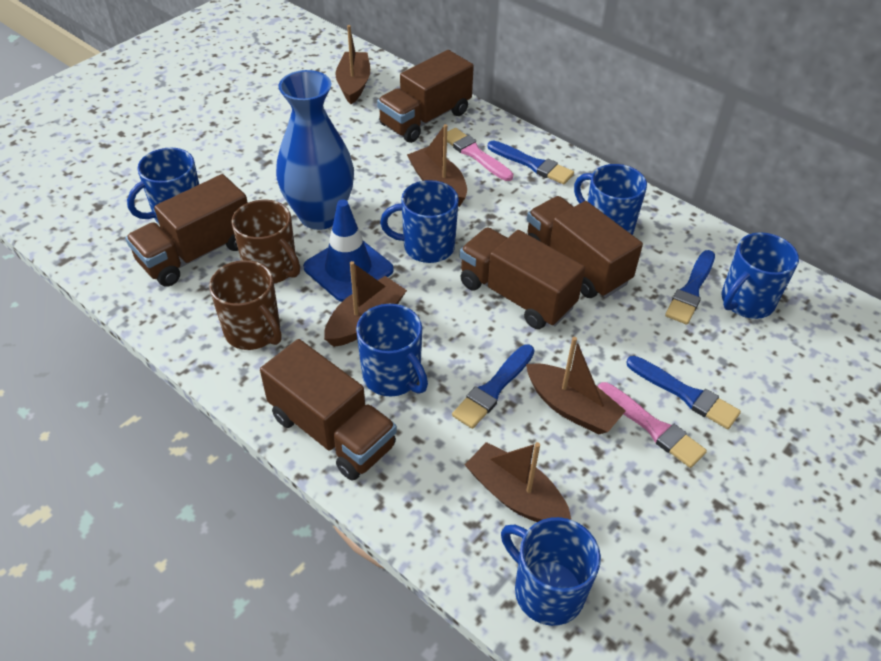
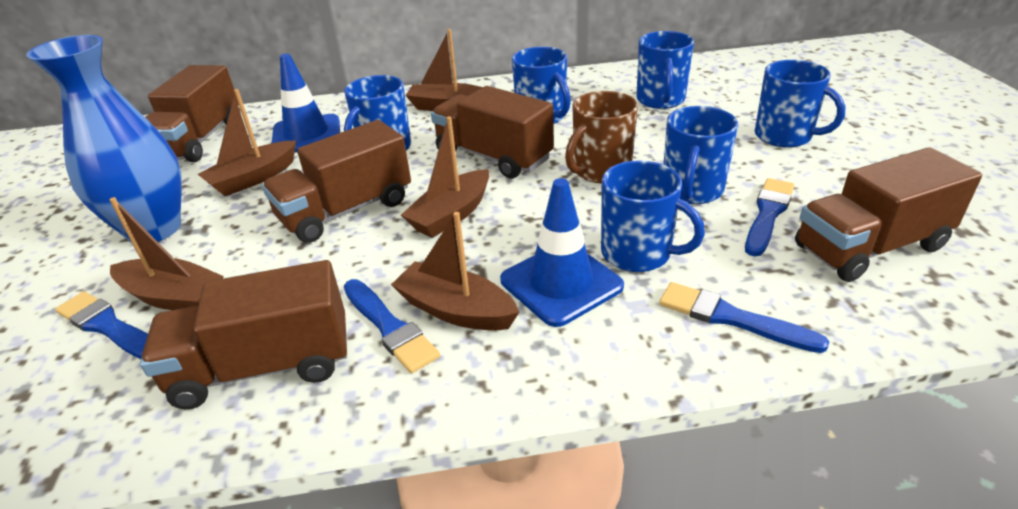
blue traffic cone: 1 -> 2
brown mug: 2 -> 1
pink brush: 2 -> 0

